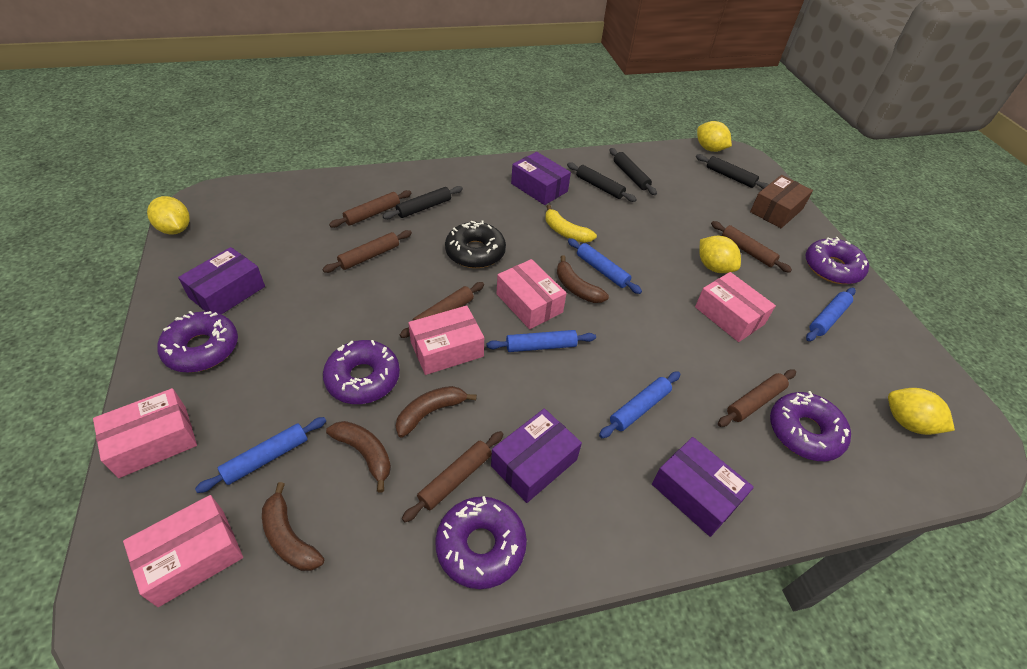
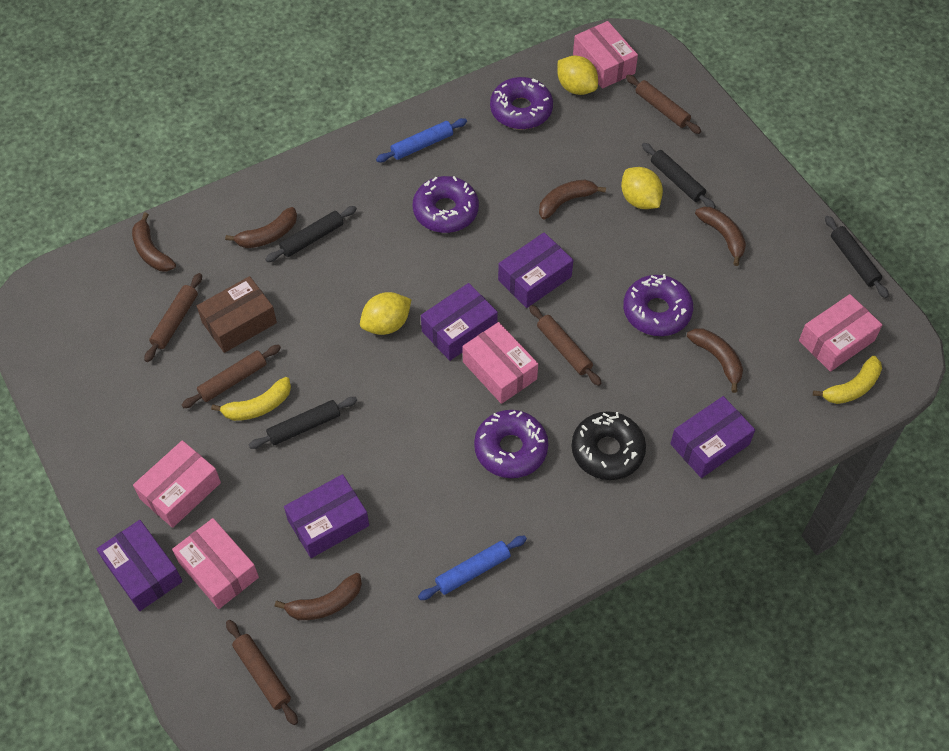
blue rolling pin: 5 -> 2
brown banana: 4 -> 6
brown rolling pin: 6 -> 5
purple box: 4 -> 5
purple donut: 5 -> 4
yellow banana: 1 -> 2
yellow lemon: 4 -> 3

